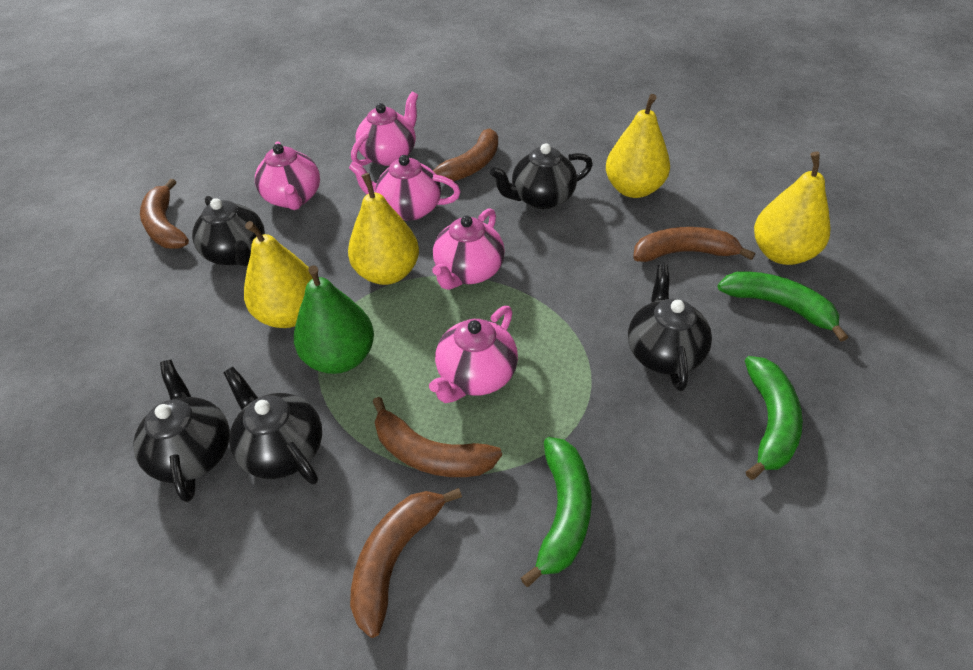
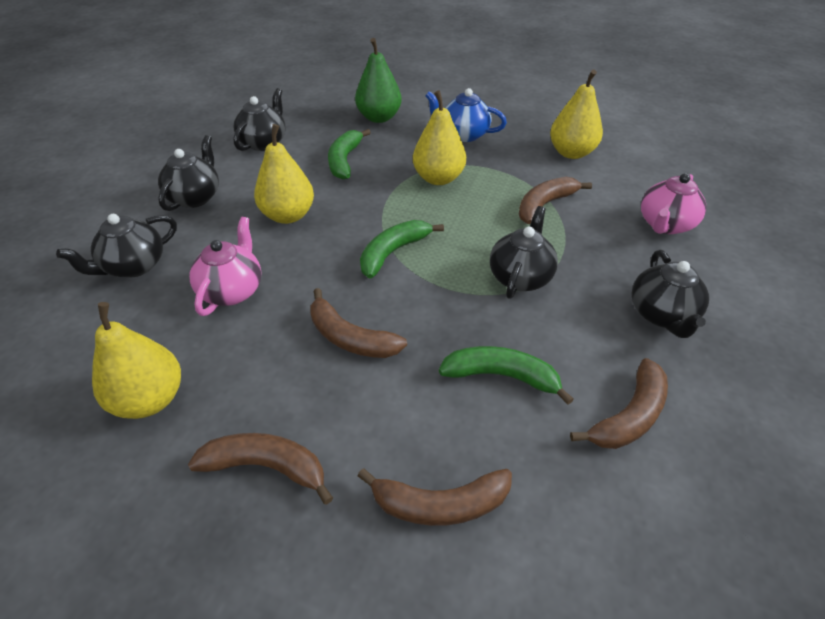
blue teapot: 0 -> 1
pink teapot: 5 -> 2

